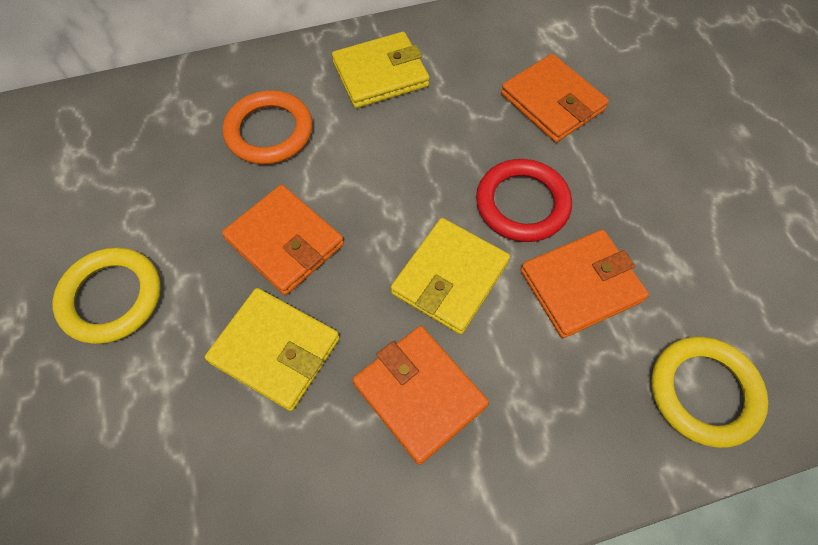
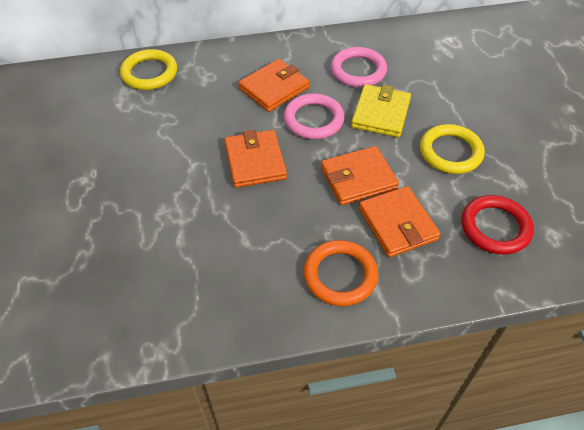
pink ring: 0 -> 2
yellow wallet: 3 -> 1

